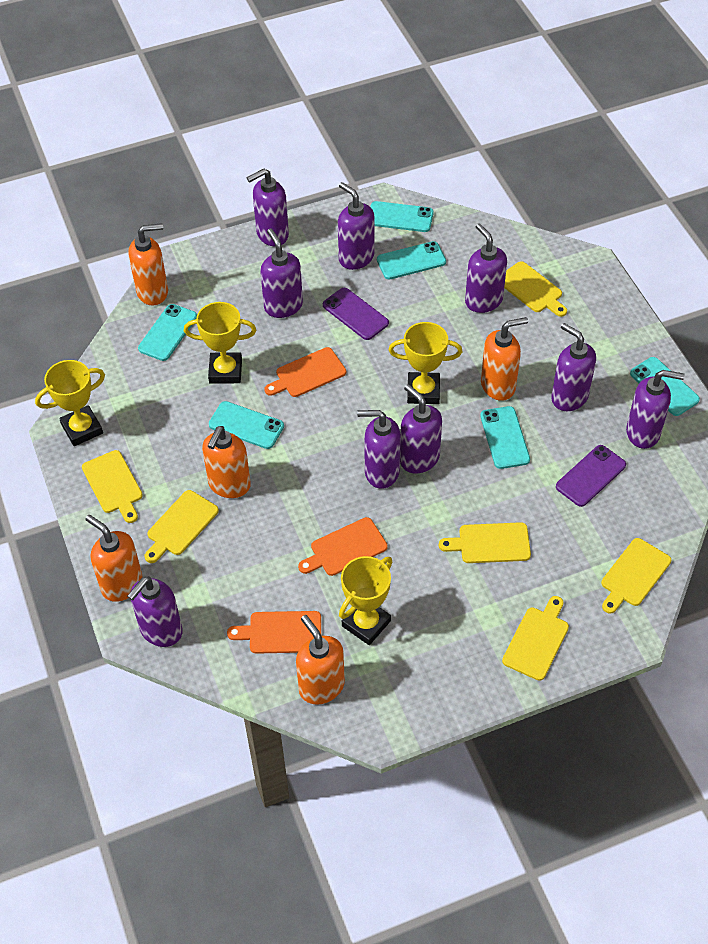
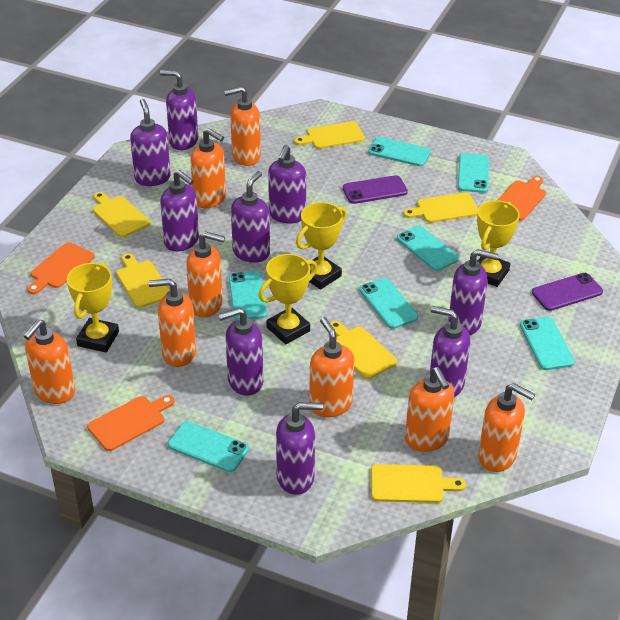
orange soap dispenser: 5 -> 8
turquoise phone: 6 -> 7

